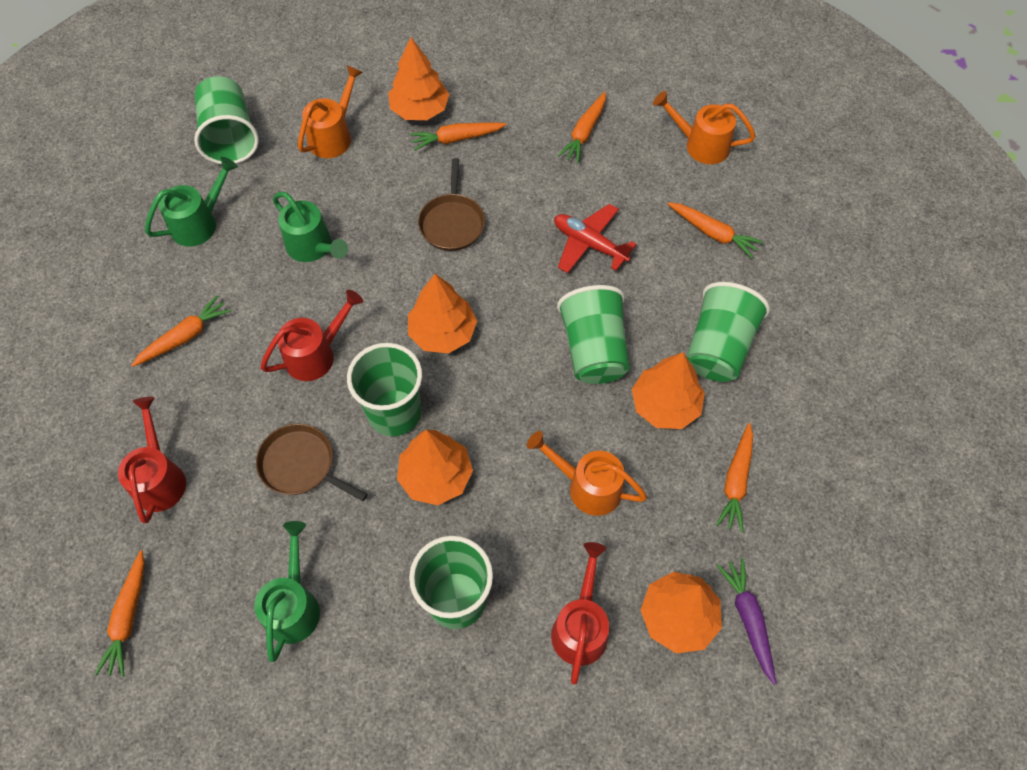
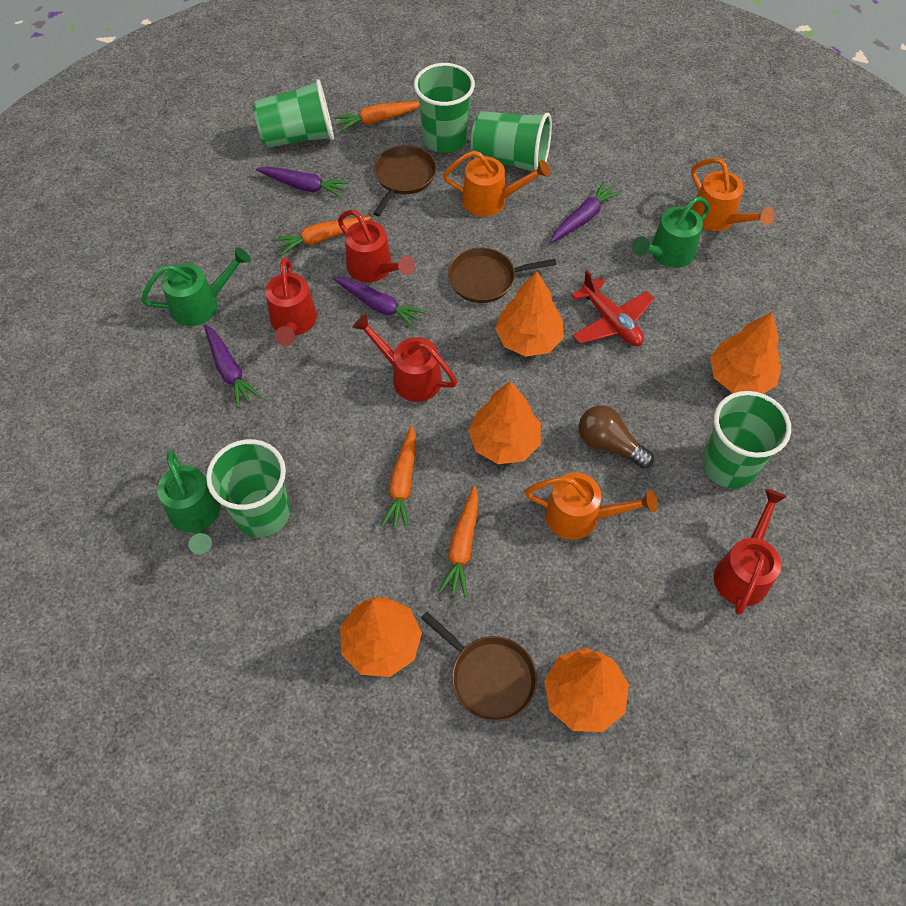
brown light bulb: 0 -> 1
brown pan: 2 -> 3
orange carrot: 6 -> 4
purple carrot: 1 -> 4
red watering can: 3 -> 4

